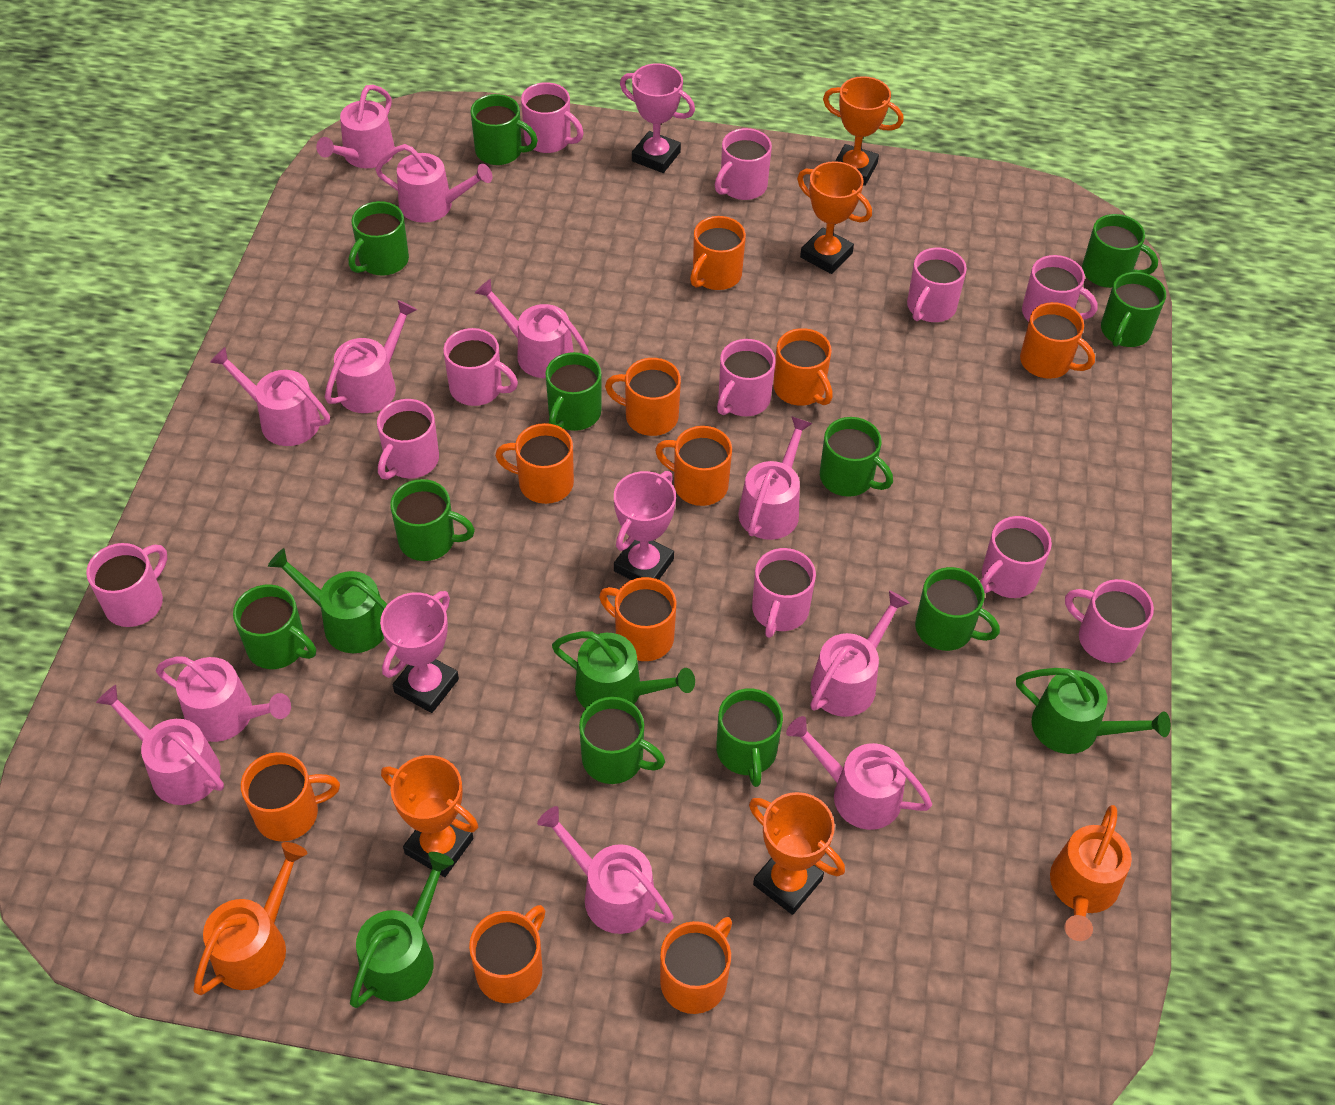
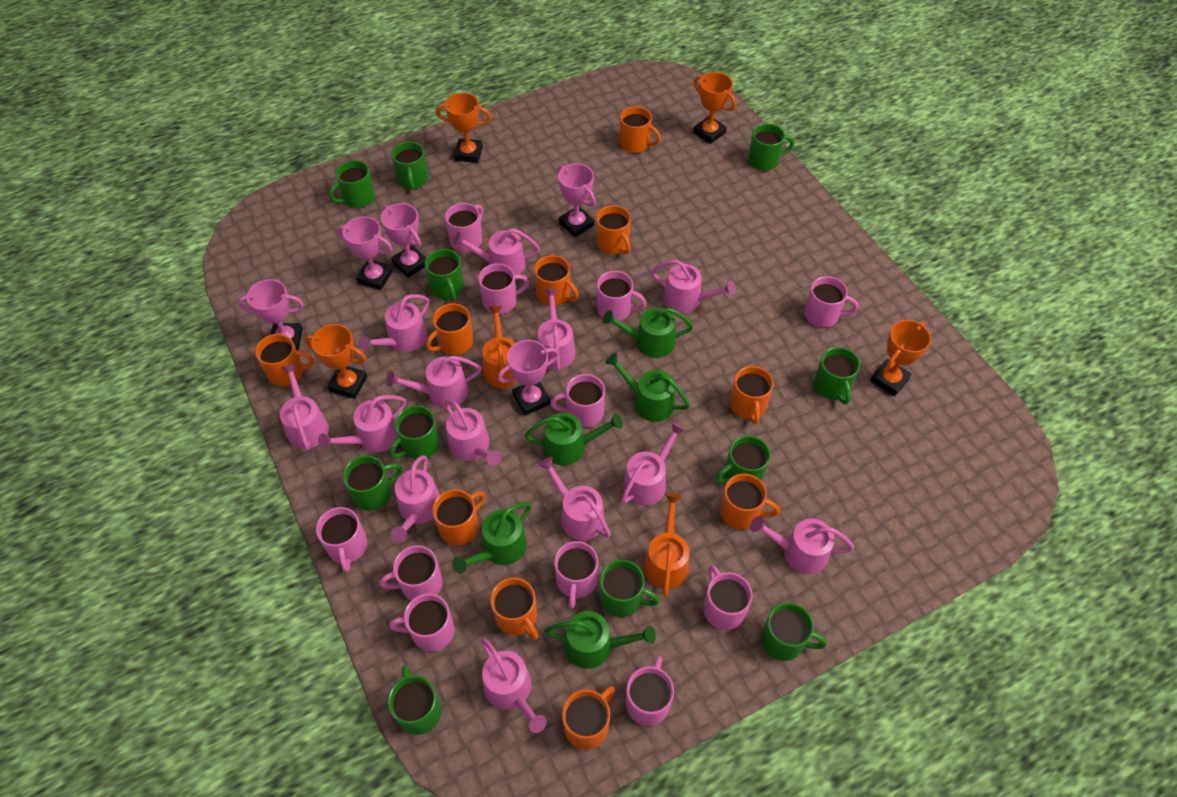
green watering can: 4 -> 5
pink trophy: 3 -> 5
pink watering can: 11 -> 13

